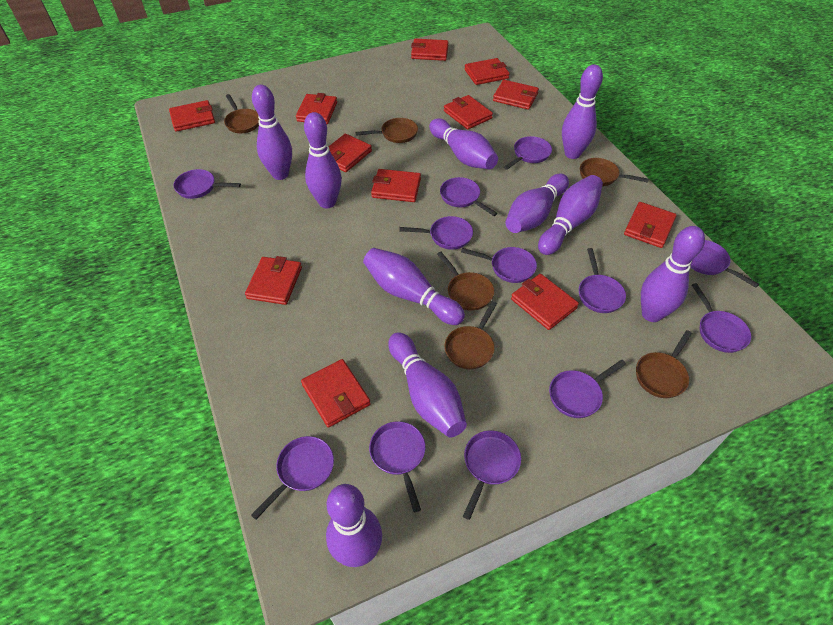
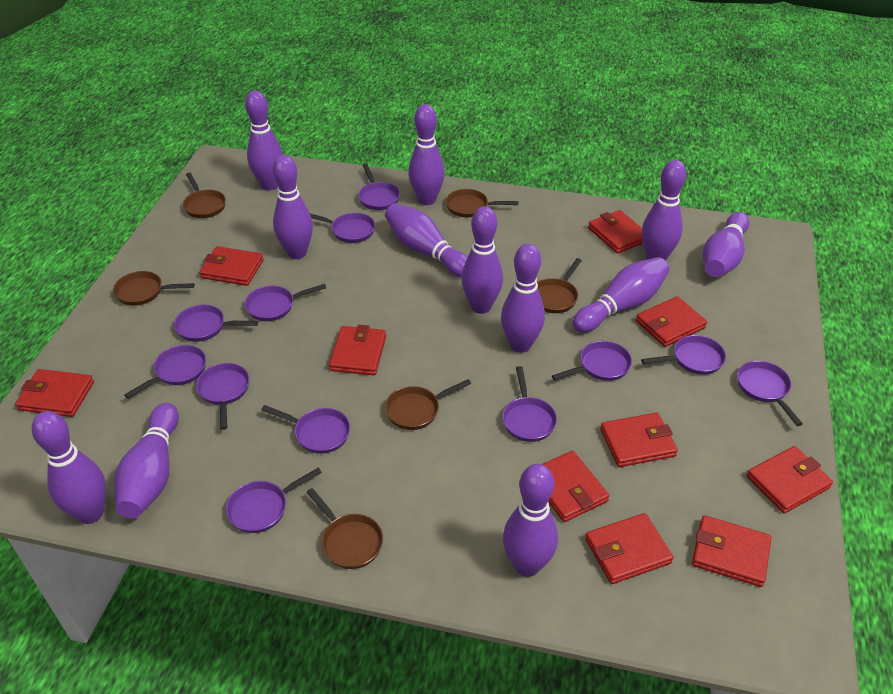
purple bowling pin: 10 -> 12
red wallet: 12 -> 10

